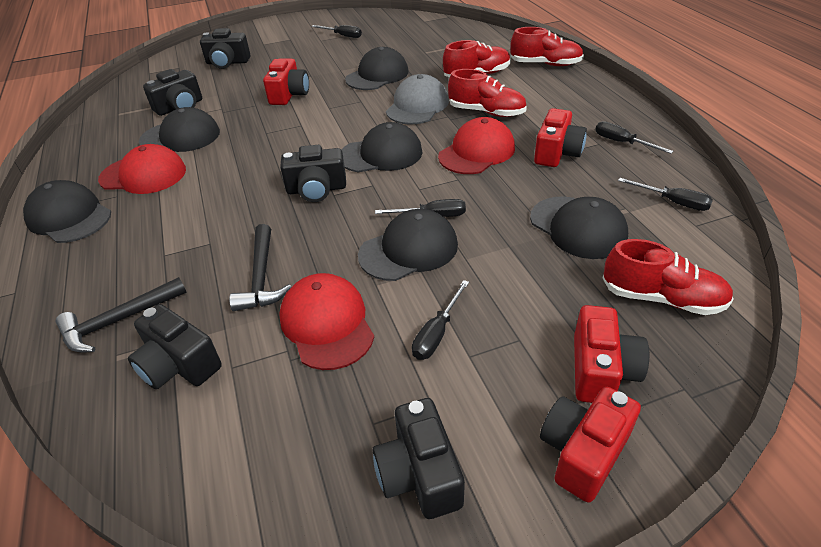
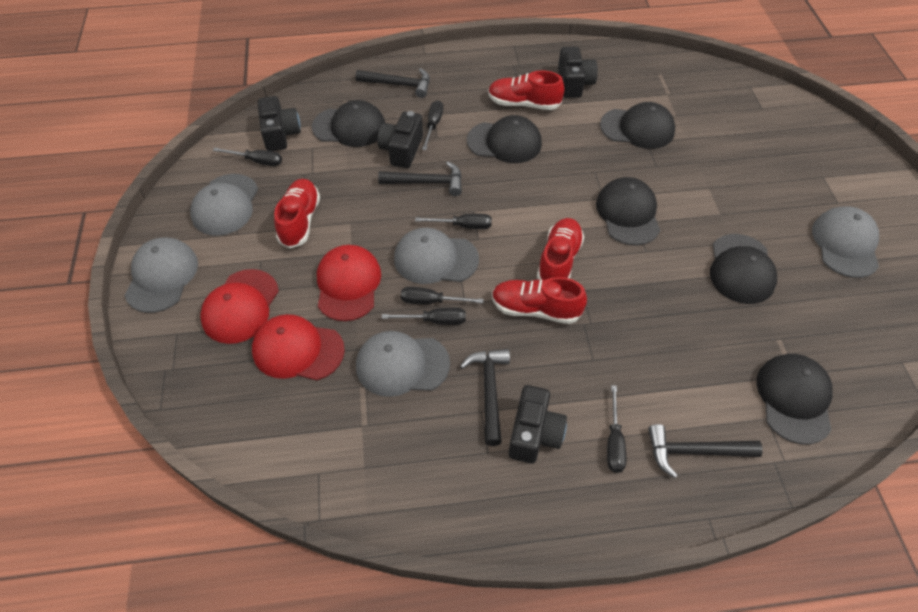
black camera: 5 -> 4
black hammer: 2 -> 4
black screwdriver: 5 -> 6
grey cap: 1 -> 5
red camera: 4 -> 0

